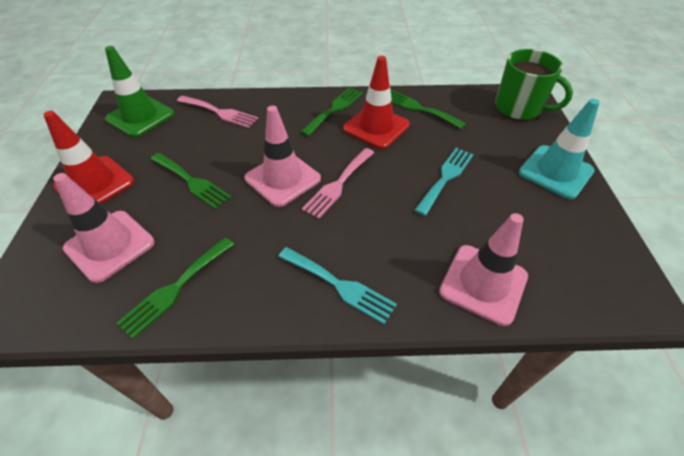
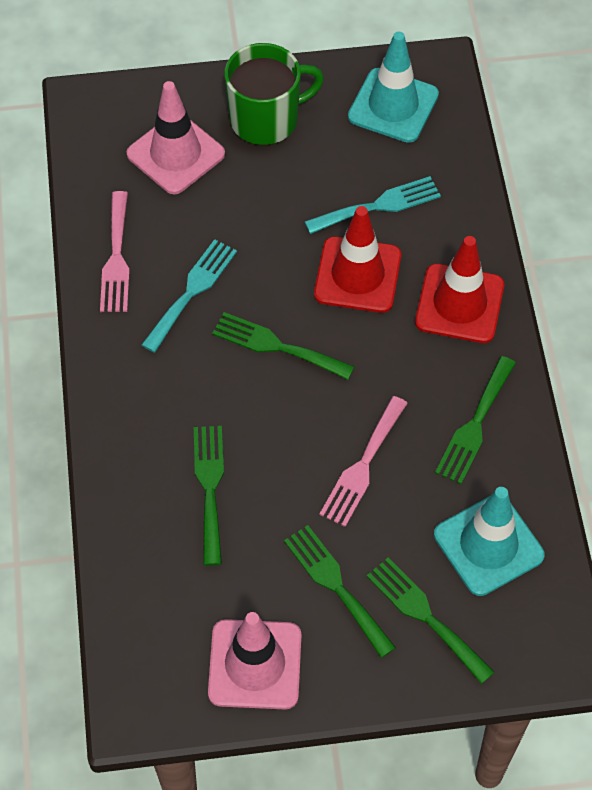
green fork: 4 -> 5
green traffic cone: 1 -> 0
pink traffic cone: 3 -> 2
turquoise traffic cone: 1 -> 2

